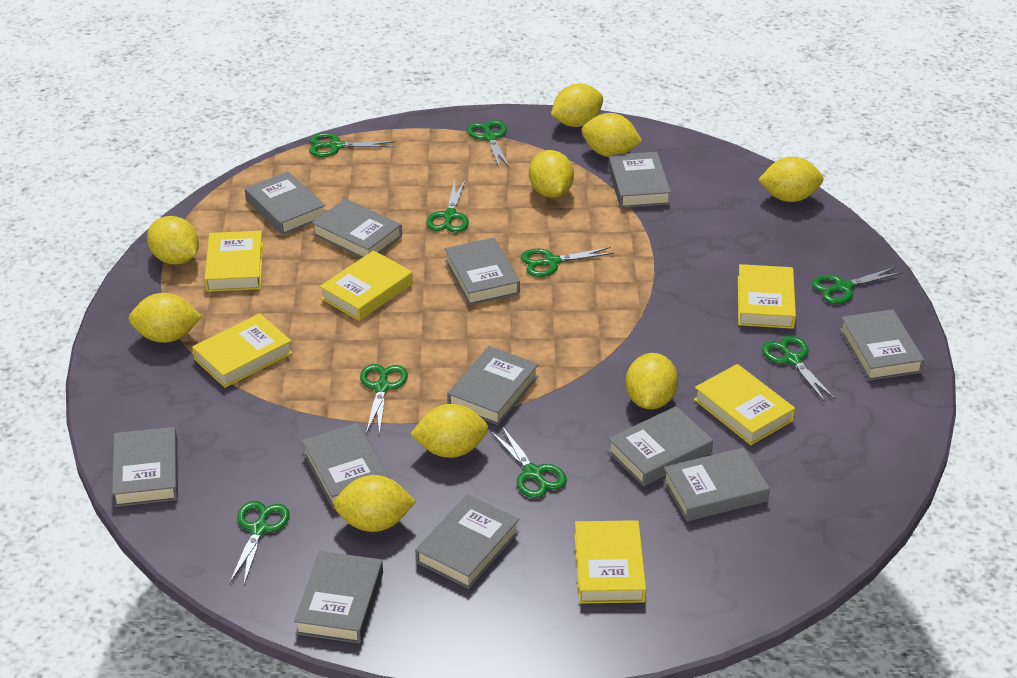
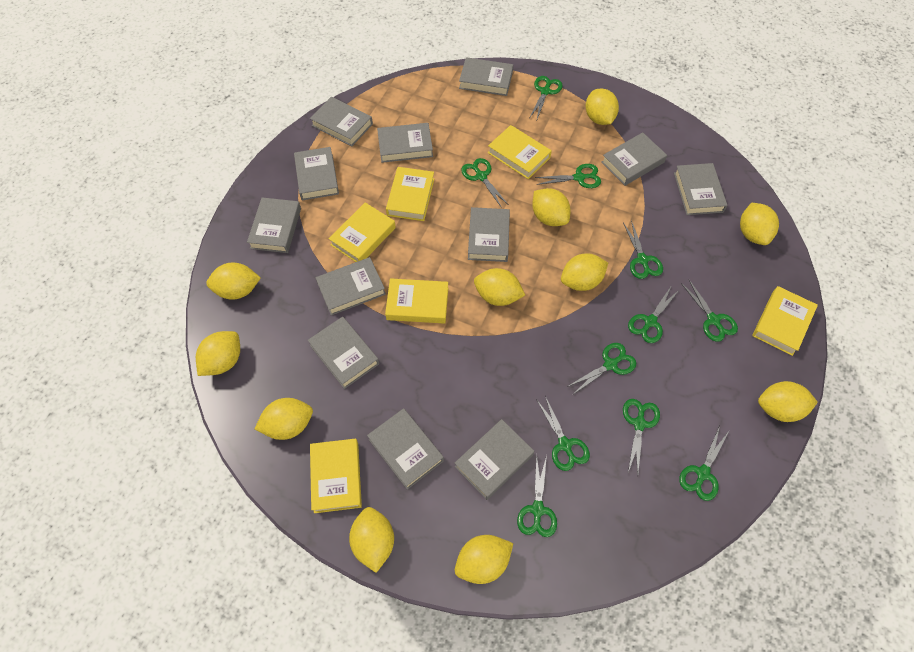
green scissors: 9 -> 11
yellow lemon: 9 -> 11

